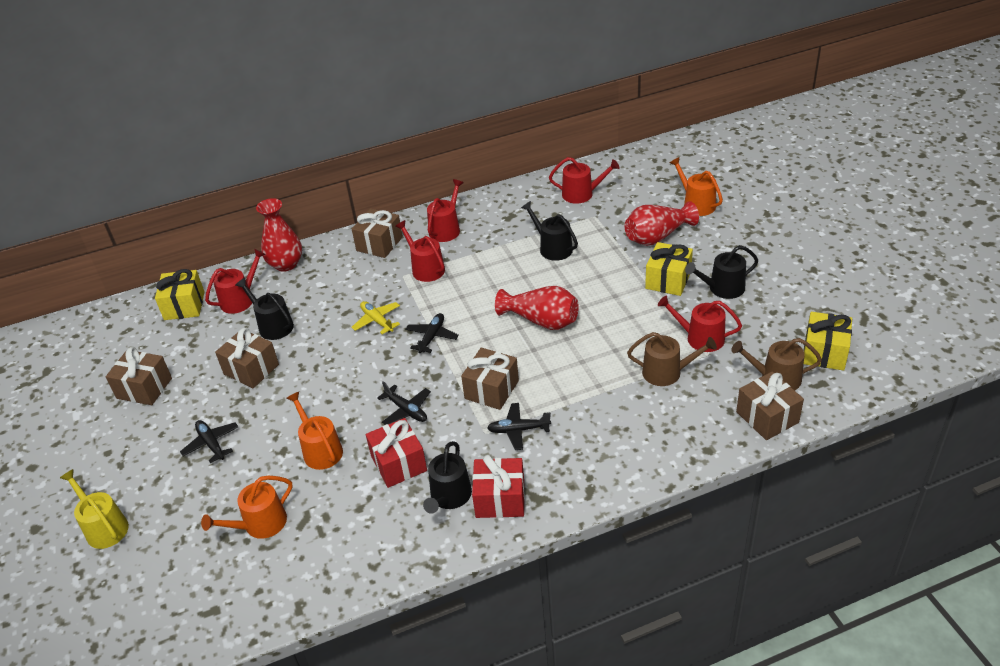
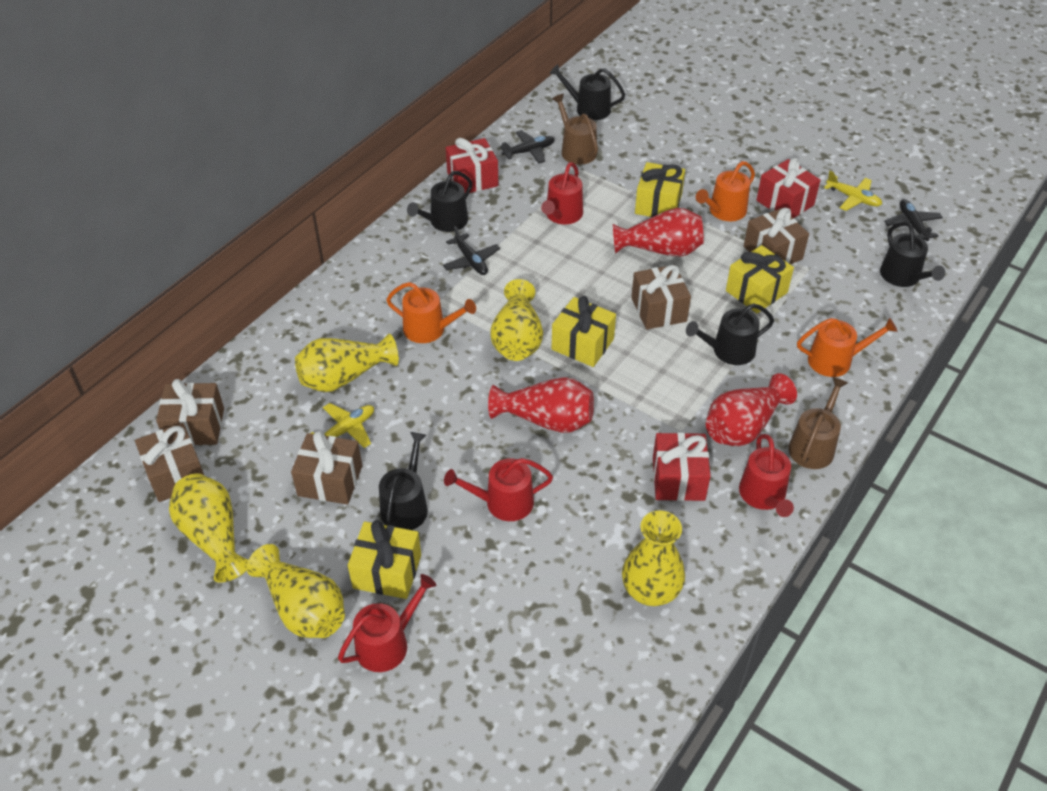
black plane: 4 -> 3
black watering can: 4 -> 5
red gift: 2 -> 3
red watering can: 5 -> 4
yellow gift: 3 -> 4
yellow plane: 1 -> 2
yellow vase: 0 -> 5
yellow watering can: 1 -> 0

